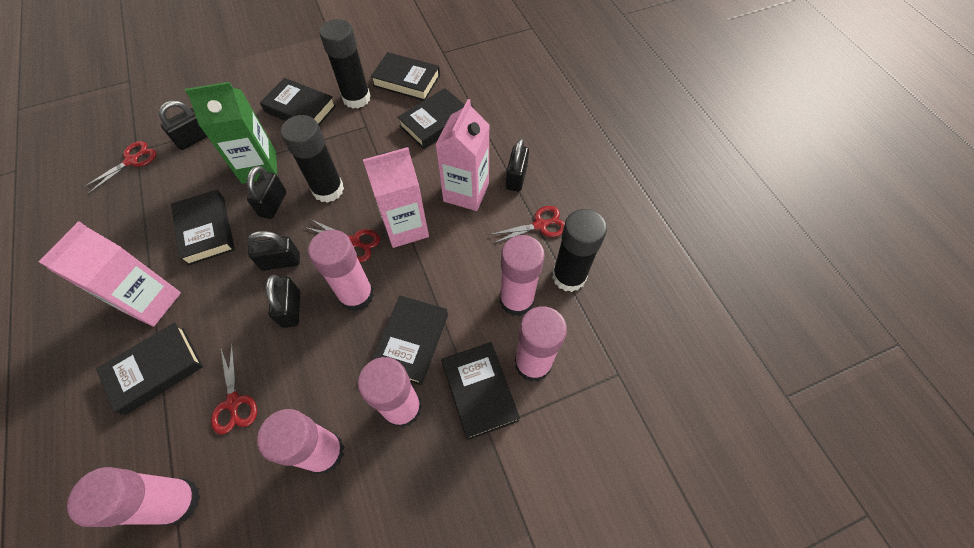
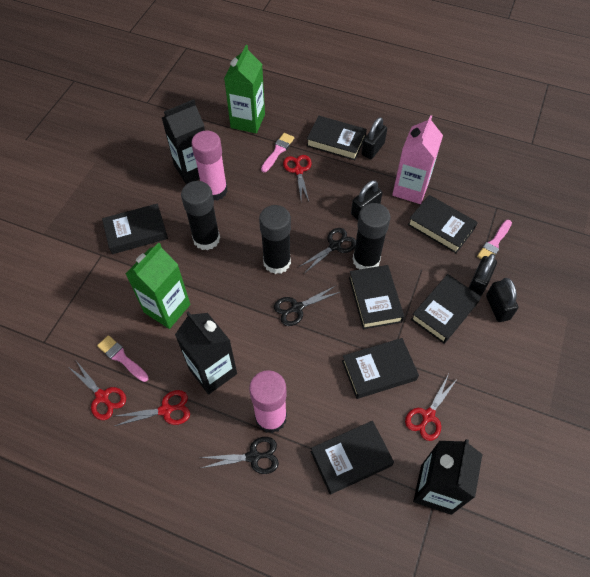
black carton: 0 -> 3
black padlock: 5 -> 4
black scissors: 0 -> 3
green carton: 1 -> 2
pink brush: 0 -> 3
pink carton: 3 -> 1
pink glue stick: 6 -> 2

